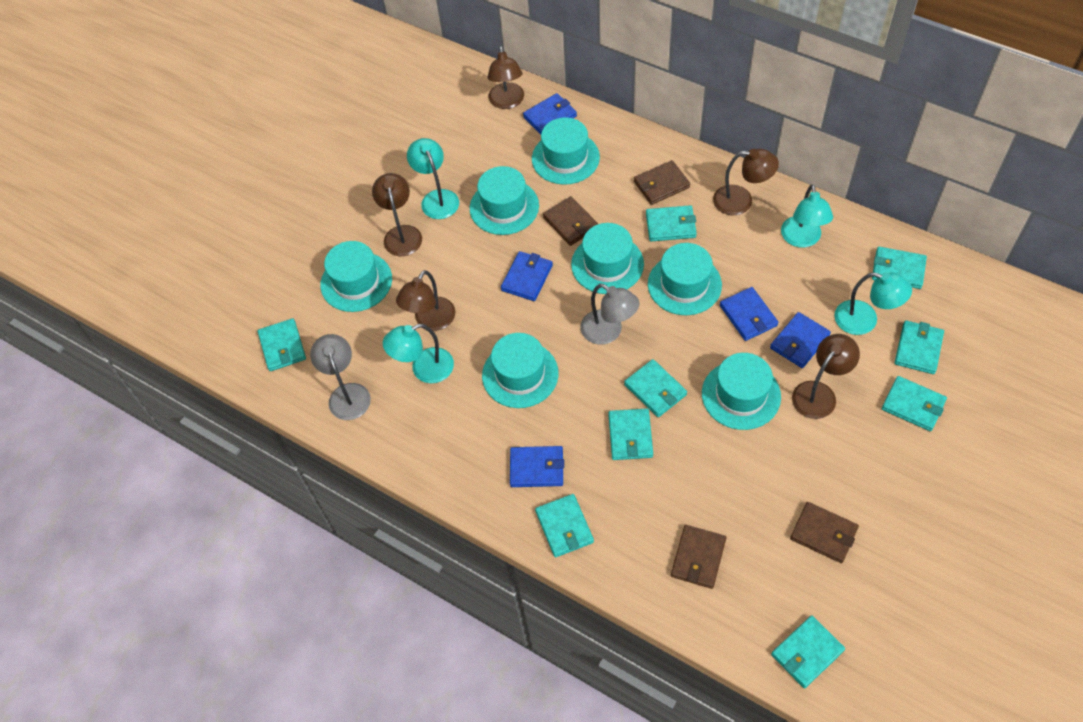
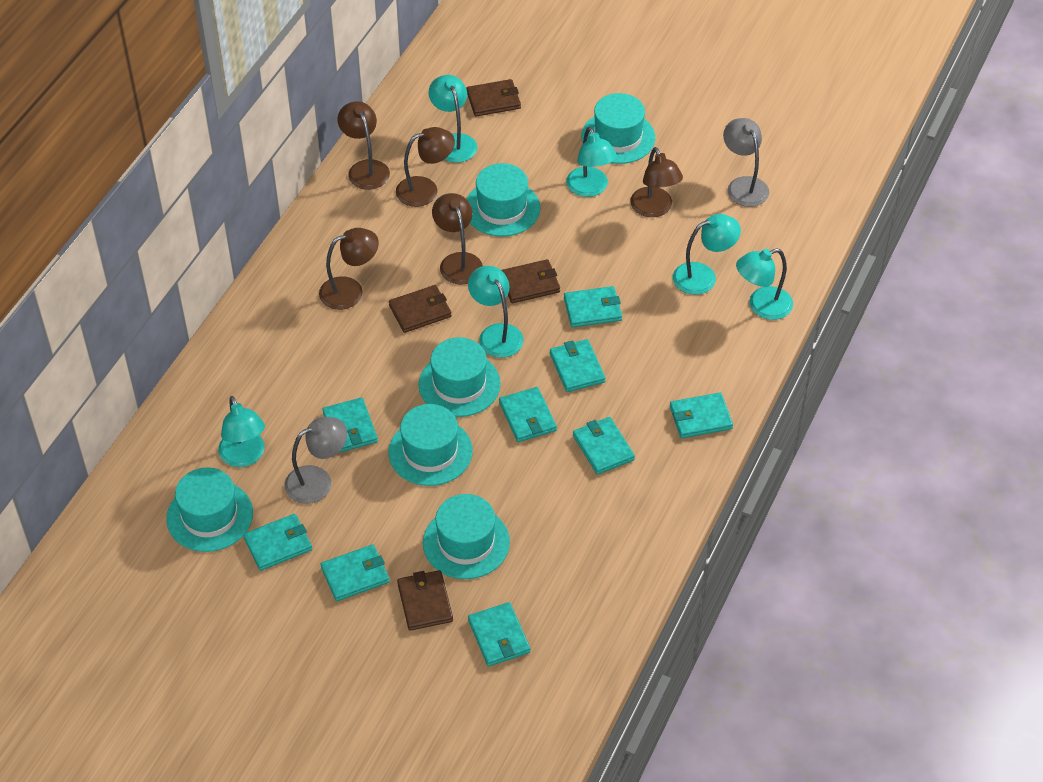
blue wallet: 5 -> 0
turquoise hat: 7 -> 6
turquoise lamp: 4 -> 6

